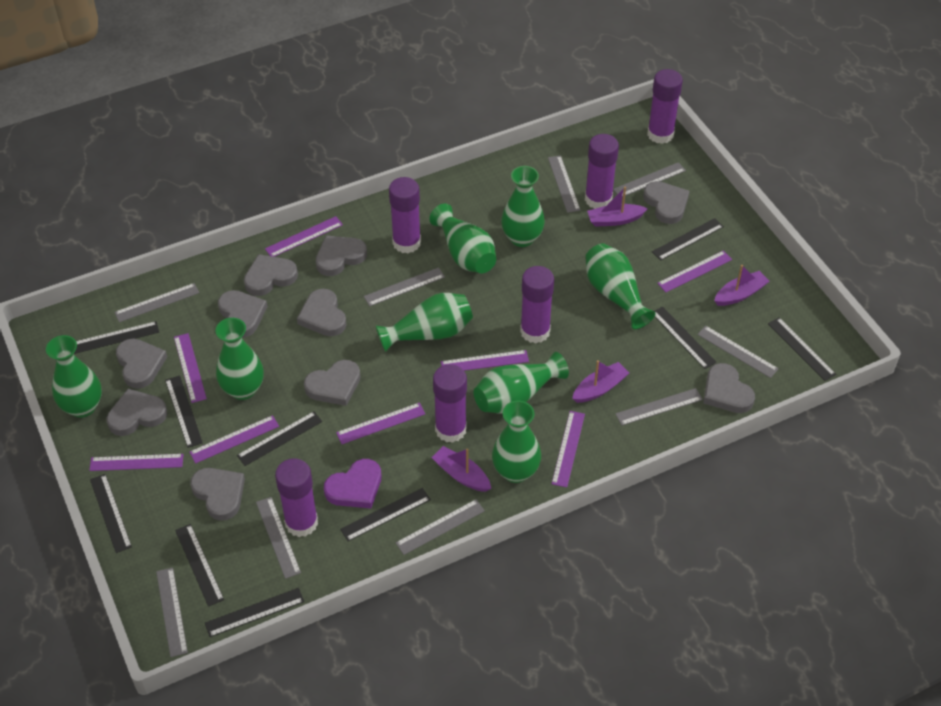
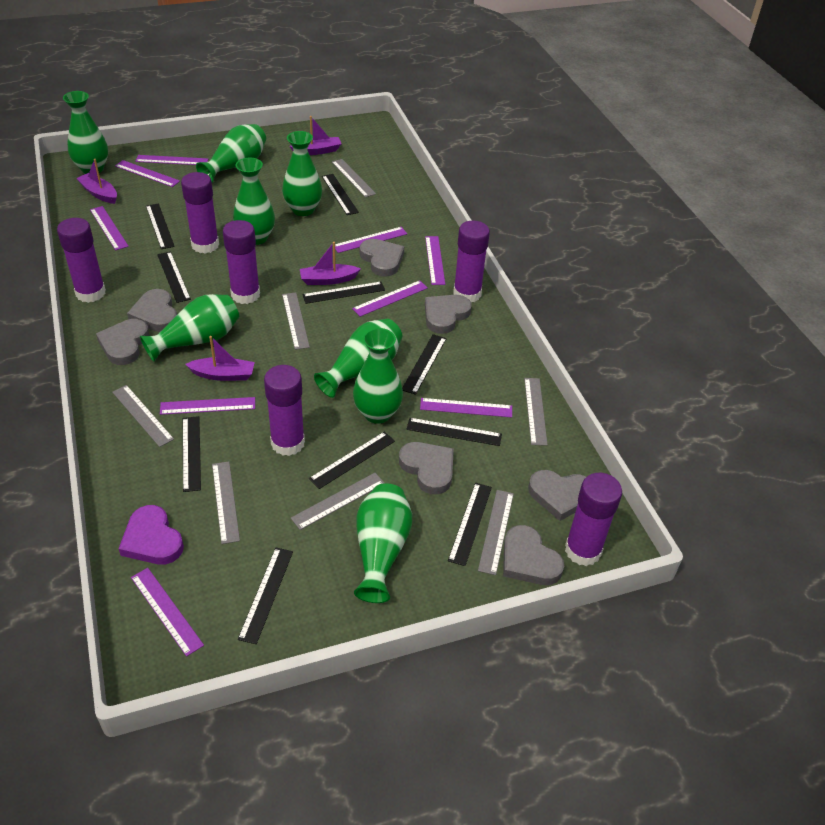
grey heart: 10 -> 7
grey ruler: 9 -> 7
purple ruler: 8 -> 9

